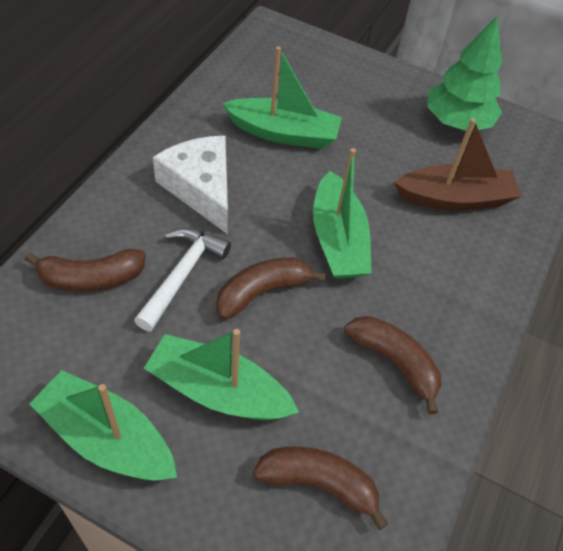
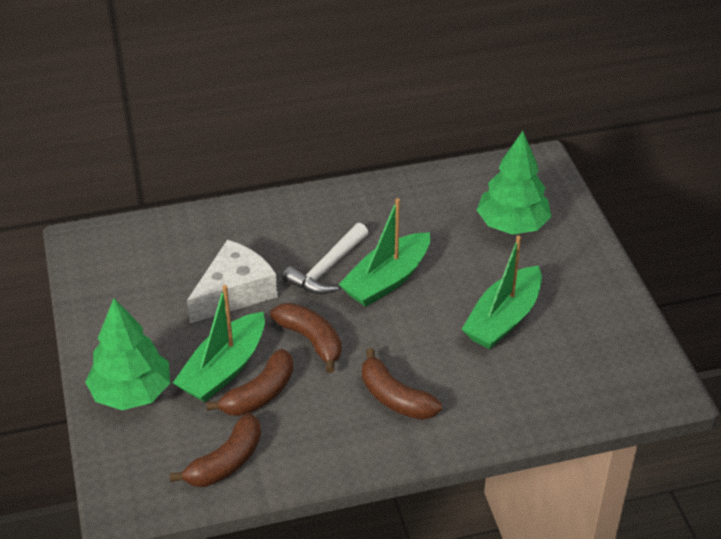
brown boat: 1 -> 0
green boat: 4 -> 3
green tree: 1 -> 2

